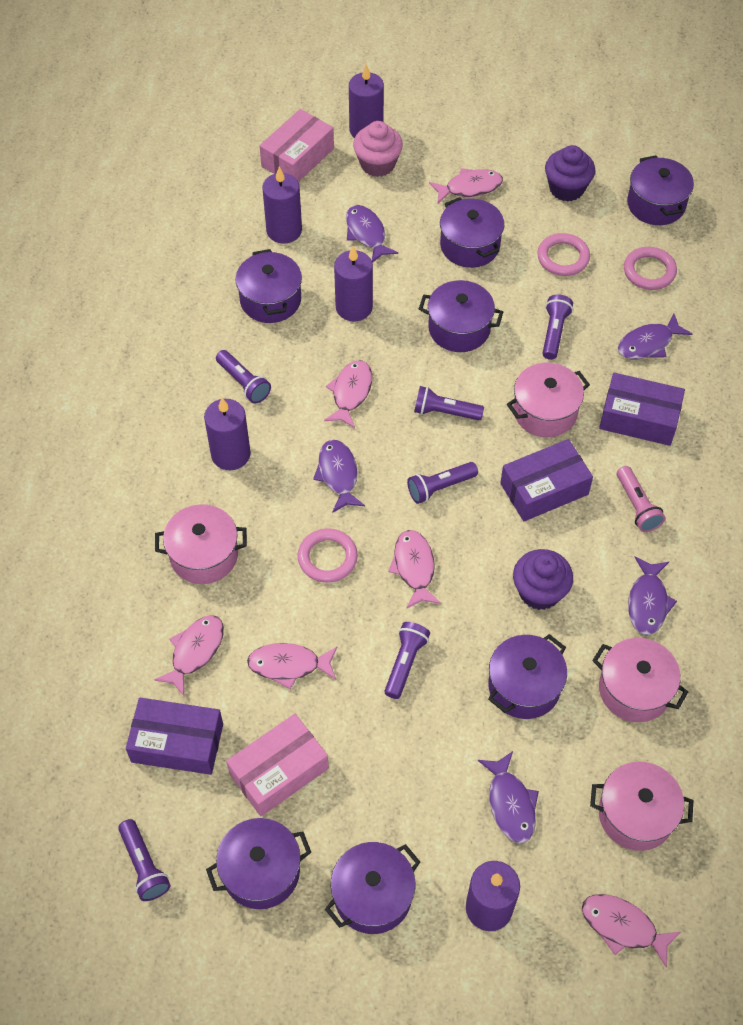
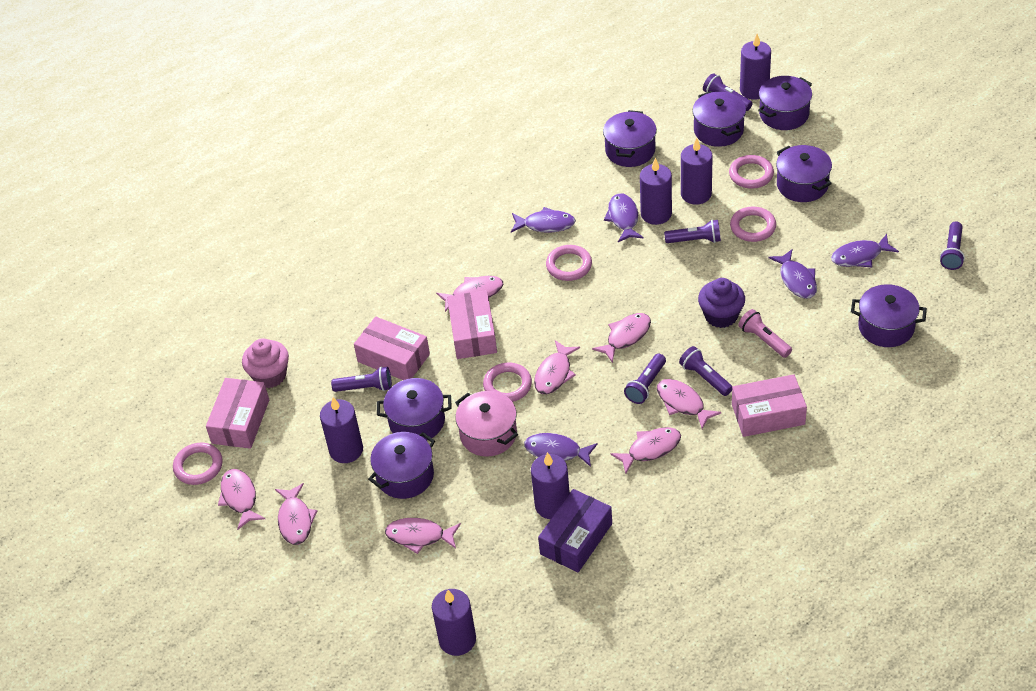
pink box: 2 -> 4
pink fish: 6 -> 8
pink pot: 4 -> 1
pink ring: 3 -> 5
purple box: 3 -> 1
purple candle: 5 -> 6
purple cupcake: 2 -> 1

